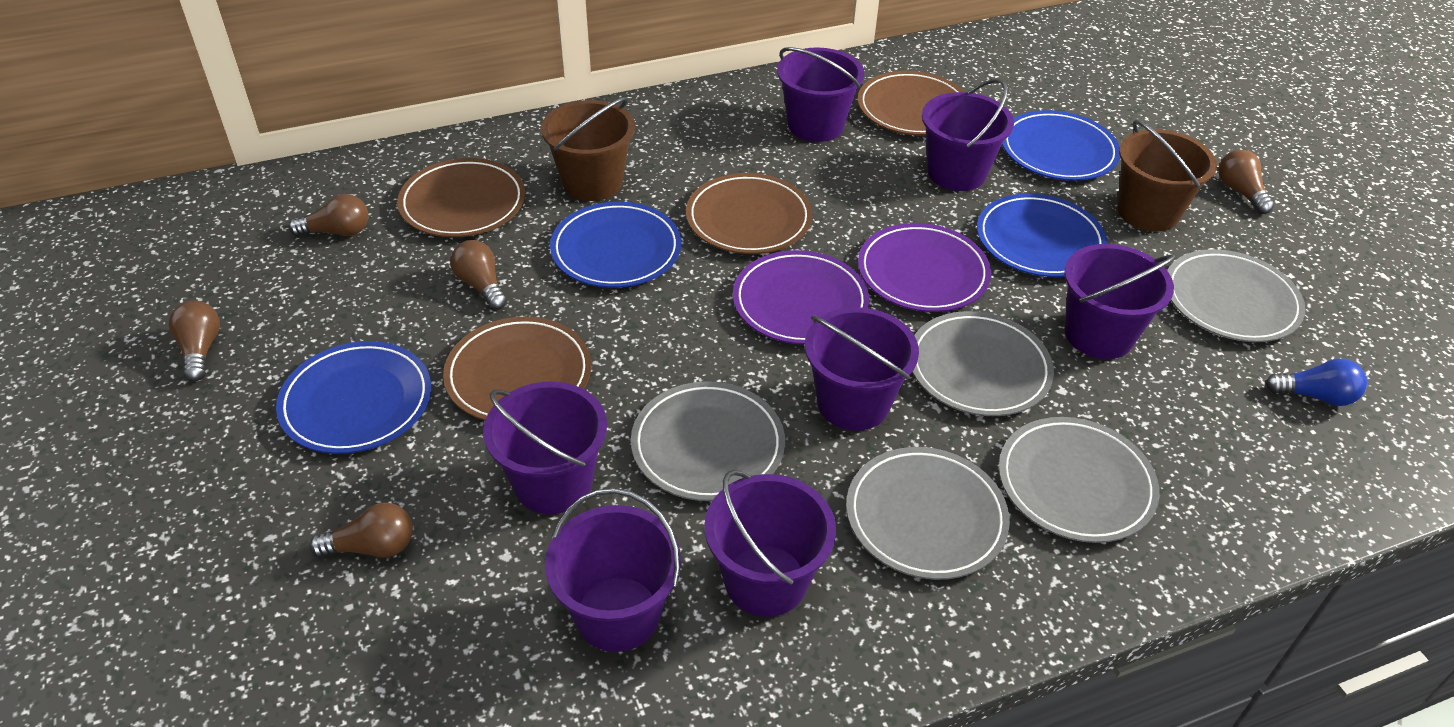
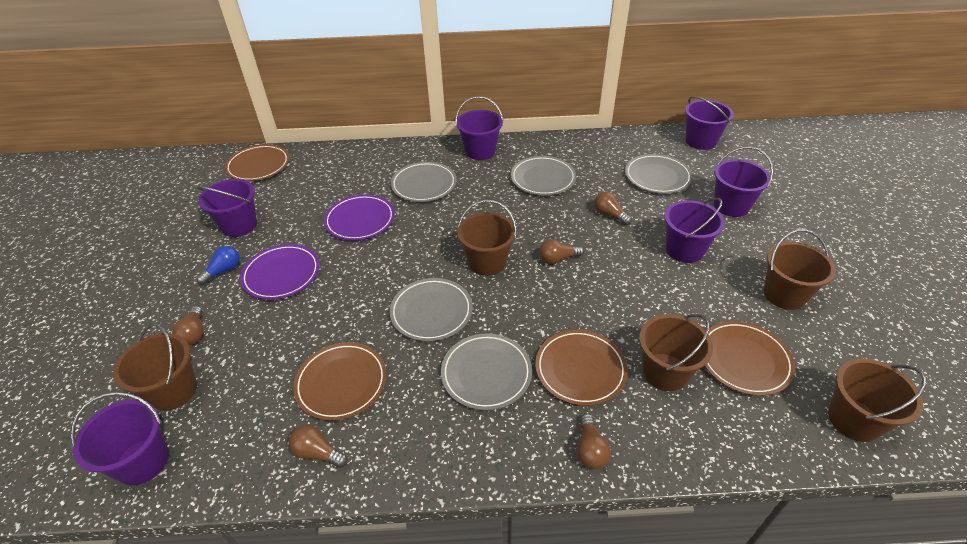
blue plate: 4 -> 0
brown bucket: 2 -> 5
purple bucket: 7 -> 6

